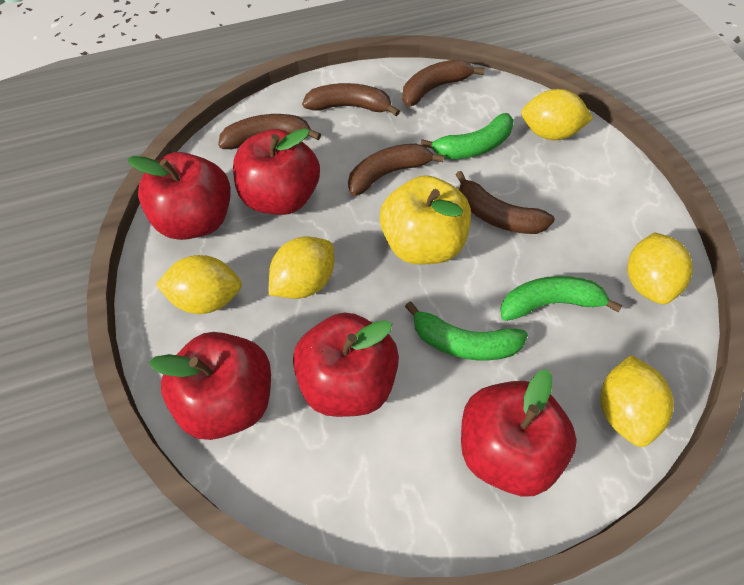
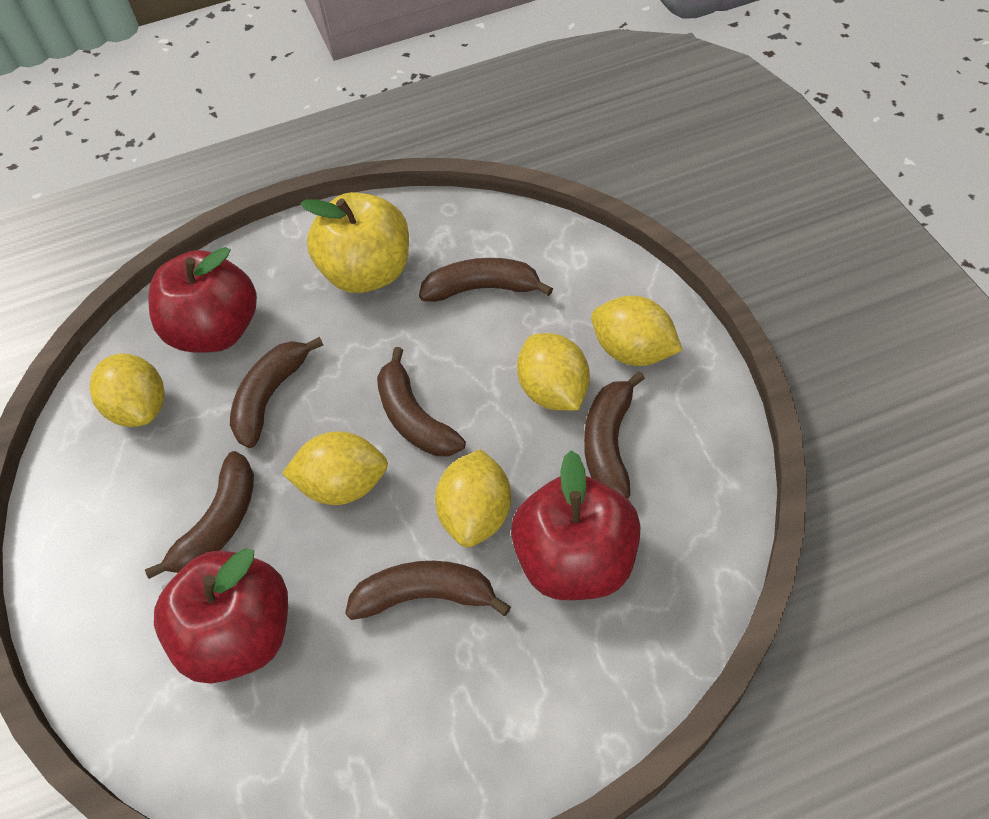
brown banana: 5 -> 6
green banana: 3 -> 0
red apple: 5 -> 3

